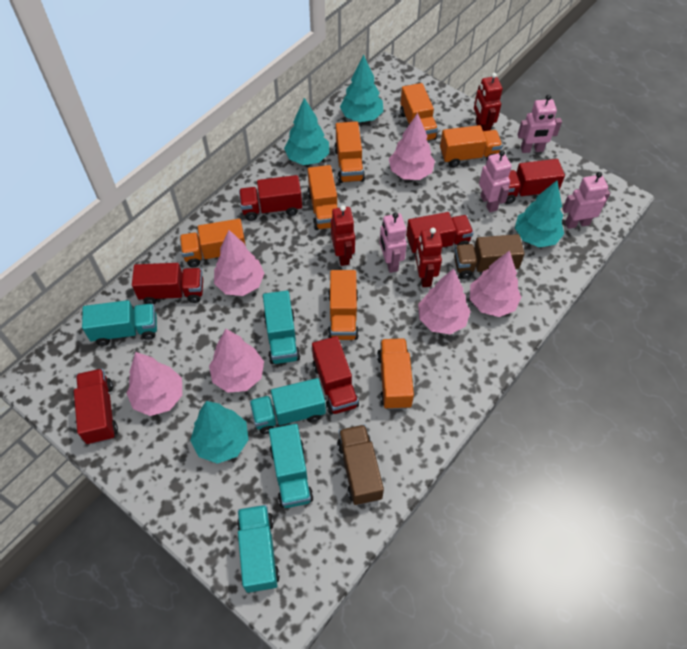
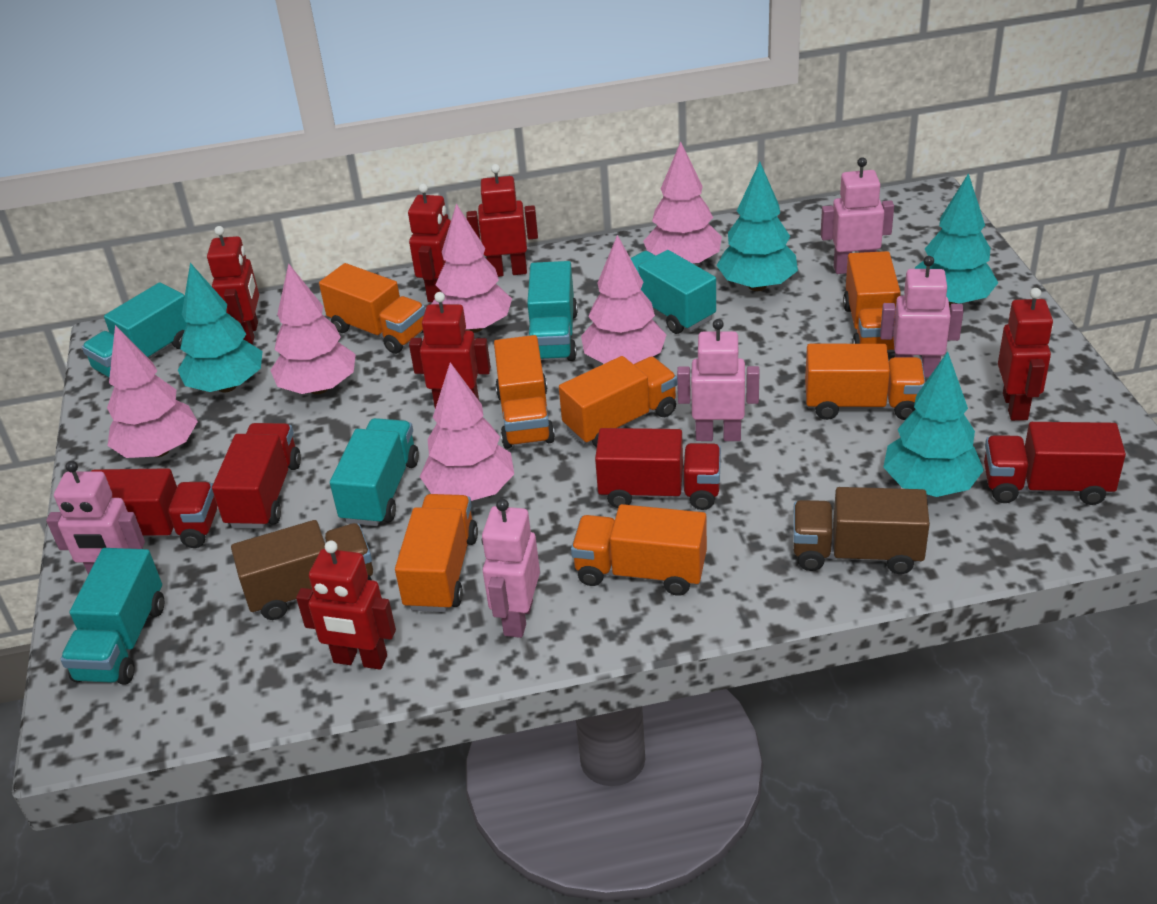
pink robot: 4 -> 5
red robot: 3 -> 6
red truck: 6 -> 4

